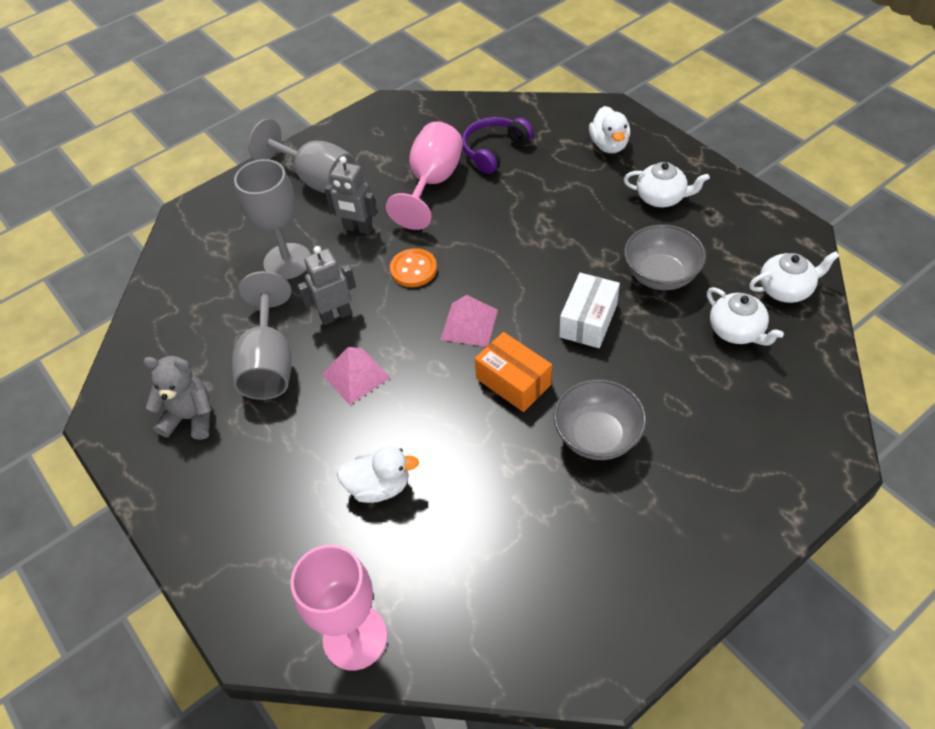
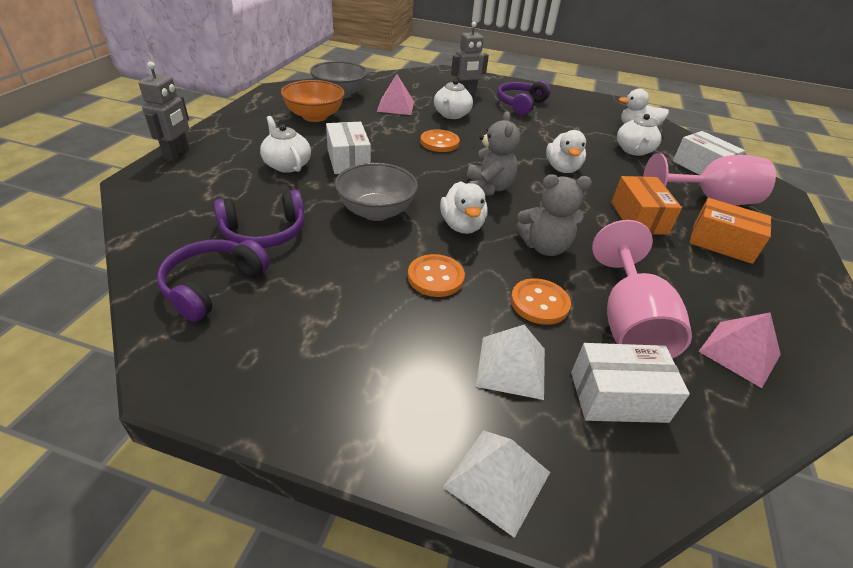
grey goblet: 3 -> 0
grey teddy bear: 1 -> 2
orange bowl: 0 -> 1
orange box: 1 -> 2
orange button: 1 -> 3
purple headphones: 1 -> 3
white box: 1 -> 3
white duck: 2 -> 3
white pyramid: 0 -> 2

